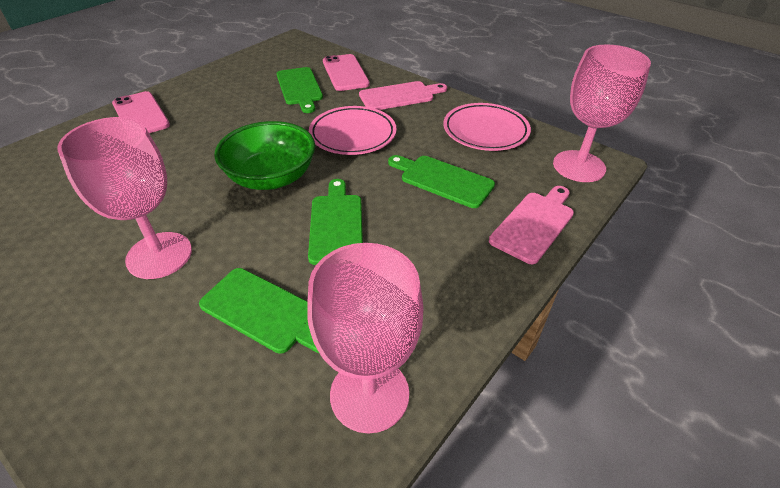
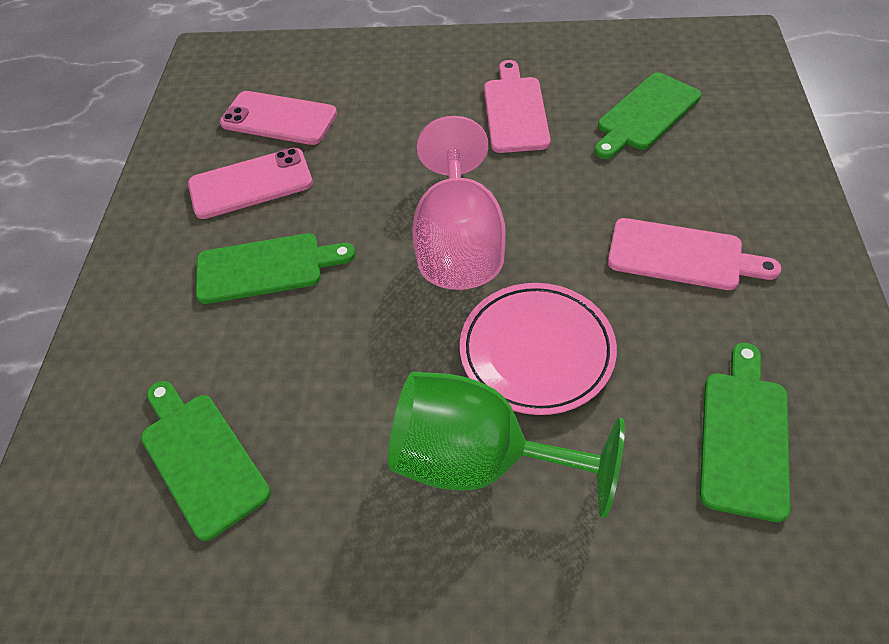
green bowl: 1 -> 0
green goblet: 0 -> 1
pink goblet: 3 -> 1
pink plate: 2 -> 1

